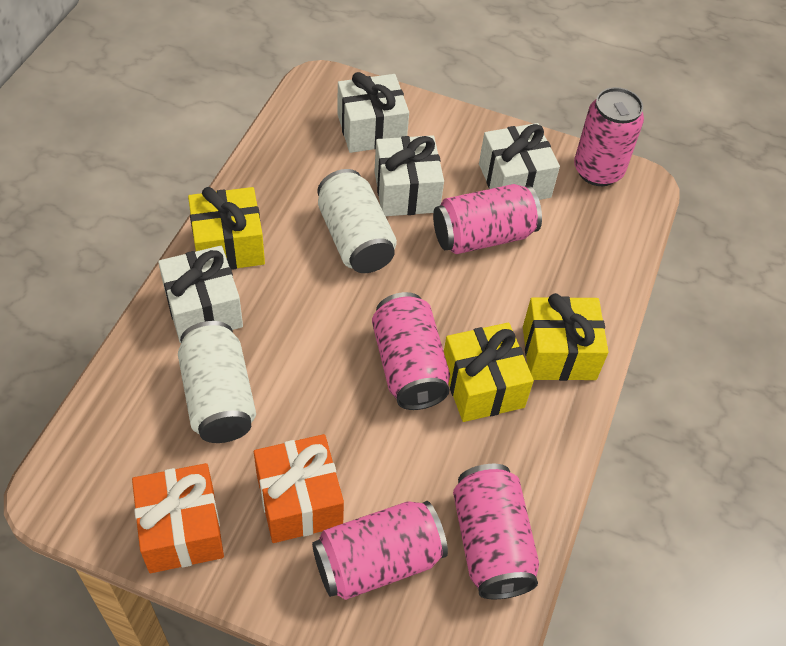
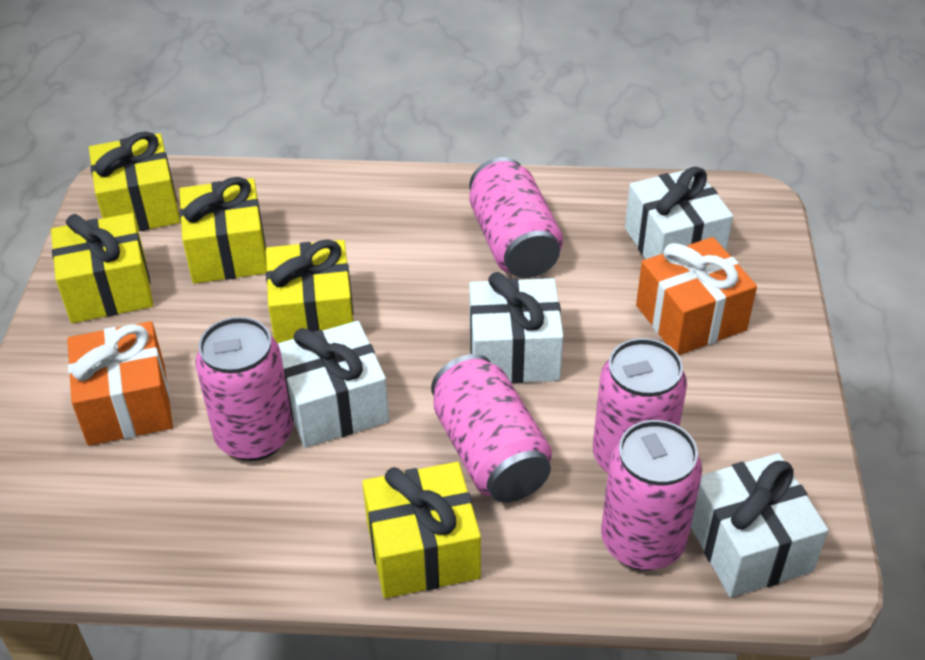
white can: 2 -> 0
yellow gift: 3 -> 5

